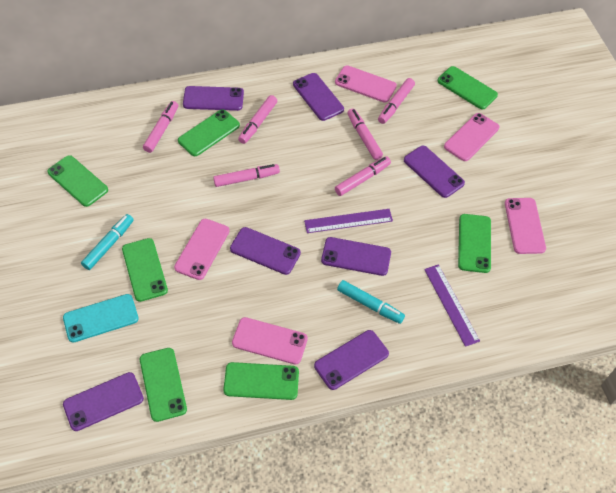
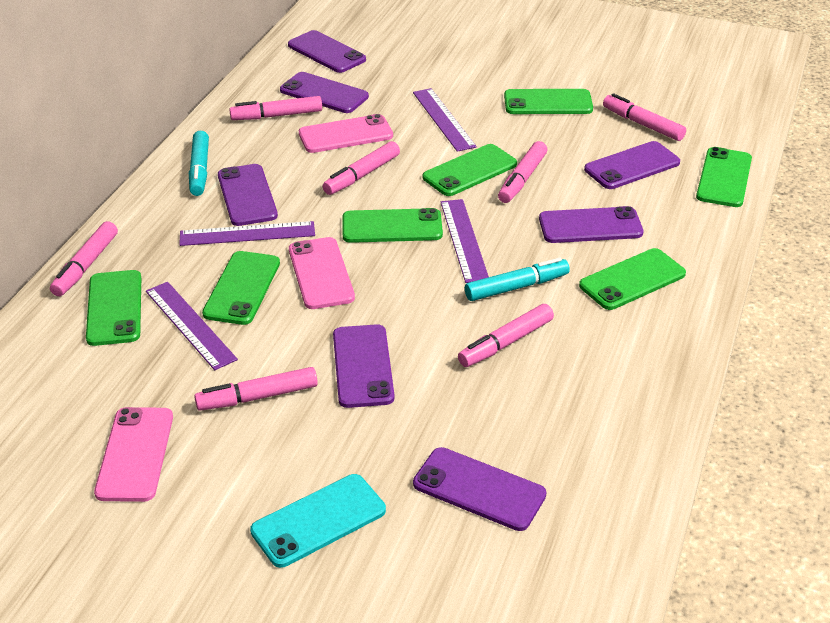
pink marker: 6 -> 7
pink phone: 5 -> 3
purple ruler: 2 -> 4

